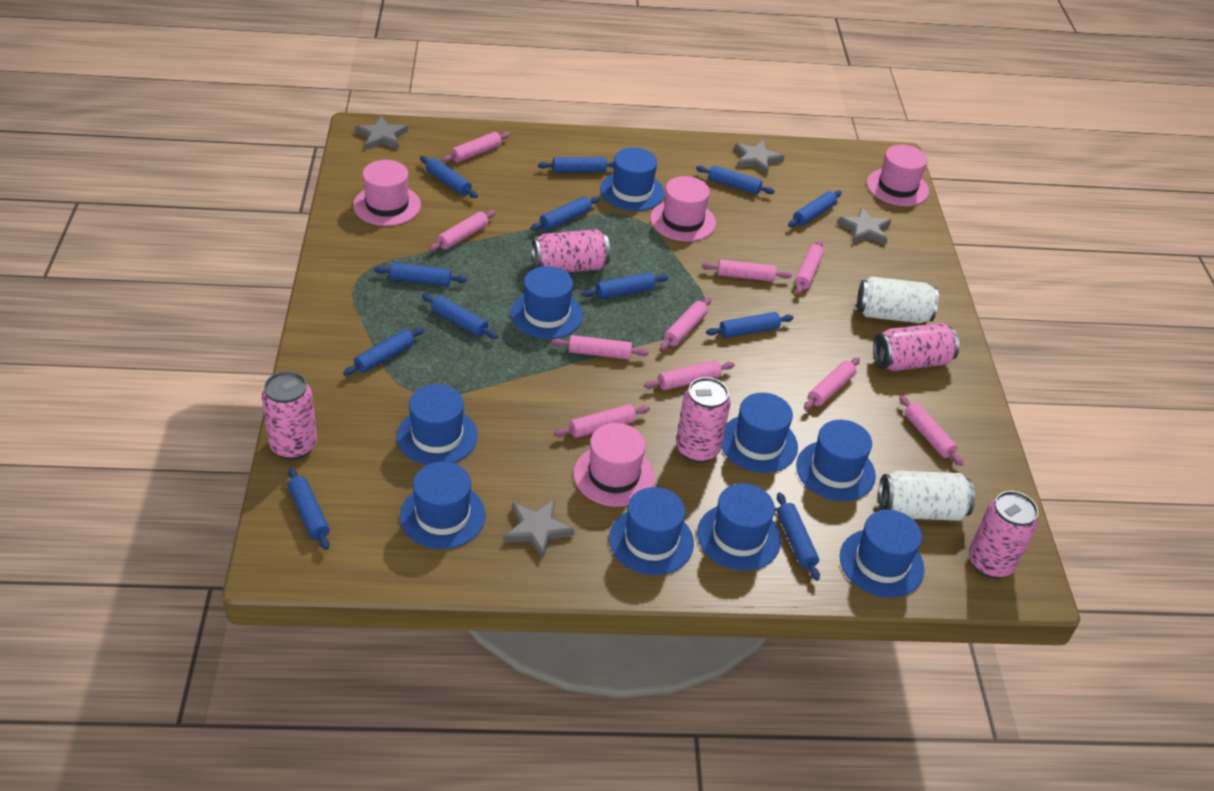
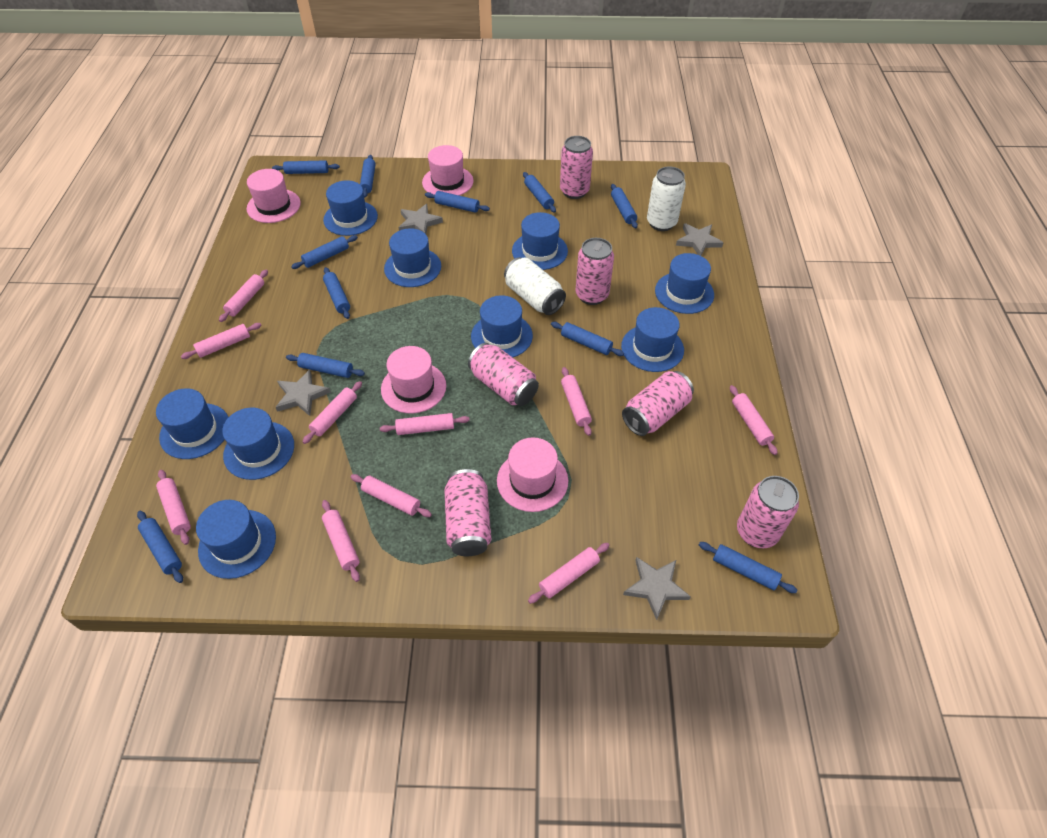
blue rolling pin: 12 -> 11
pink can: 5 -> 6

